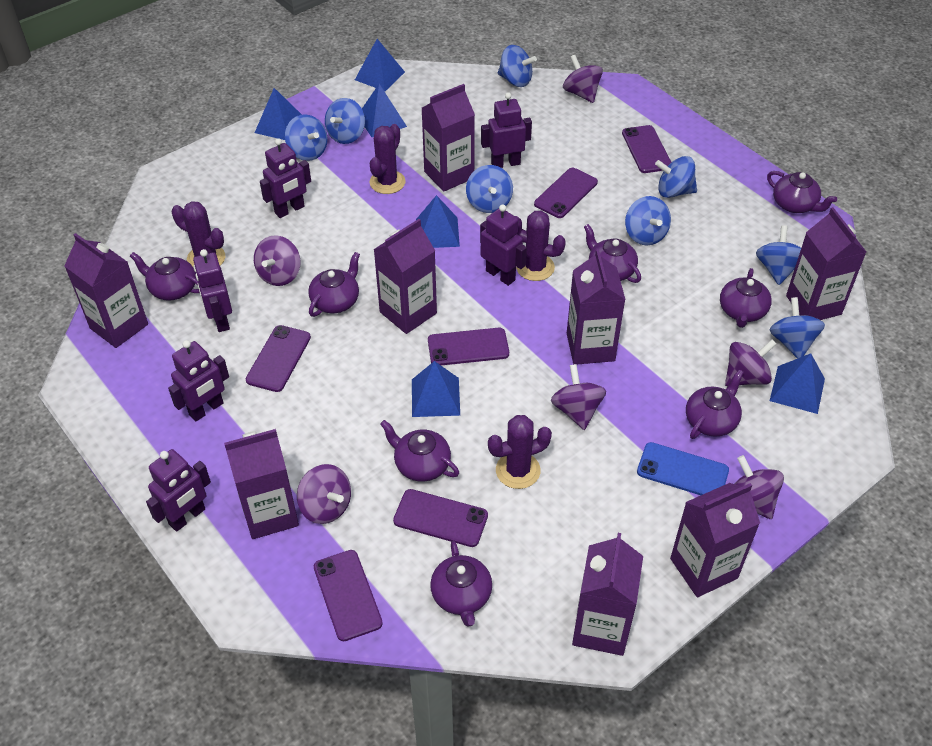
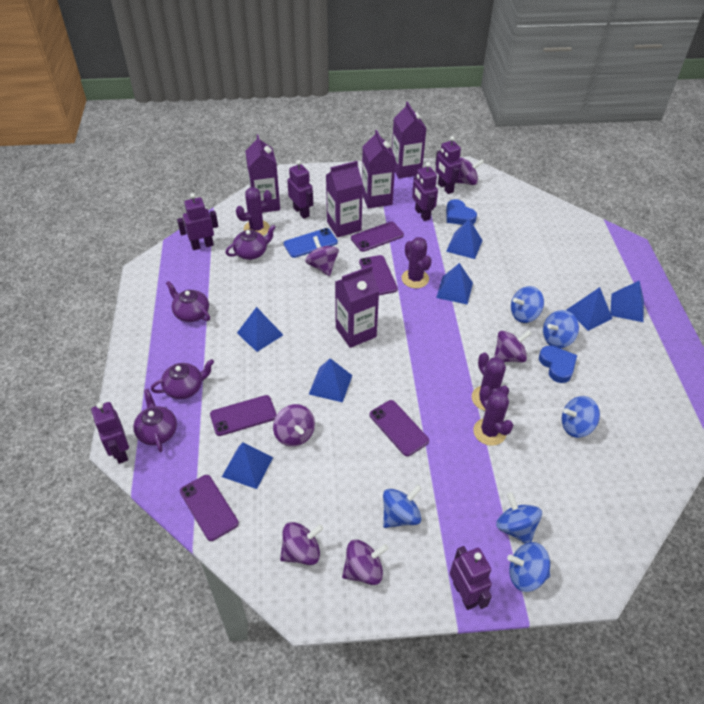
blue heart: 0 -> 2
blue pyramid: 6 -> 7
blue spinning top: 8 -> 6
purple carton: 8 -> 5
purple phone: 6 -> 5
purple teapot: 8 -> 4

